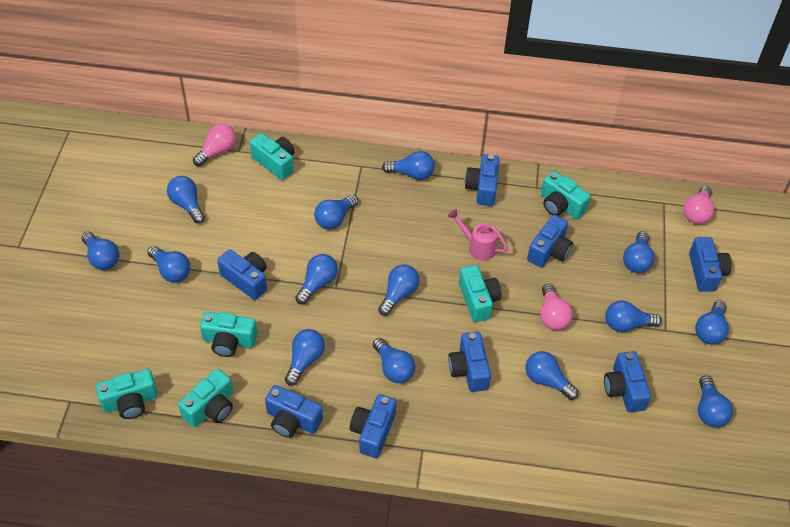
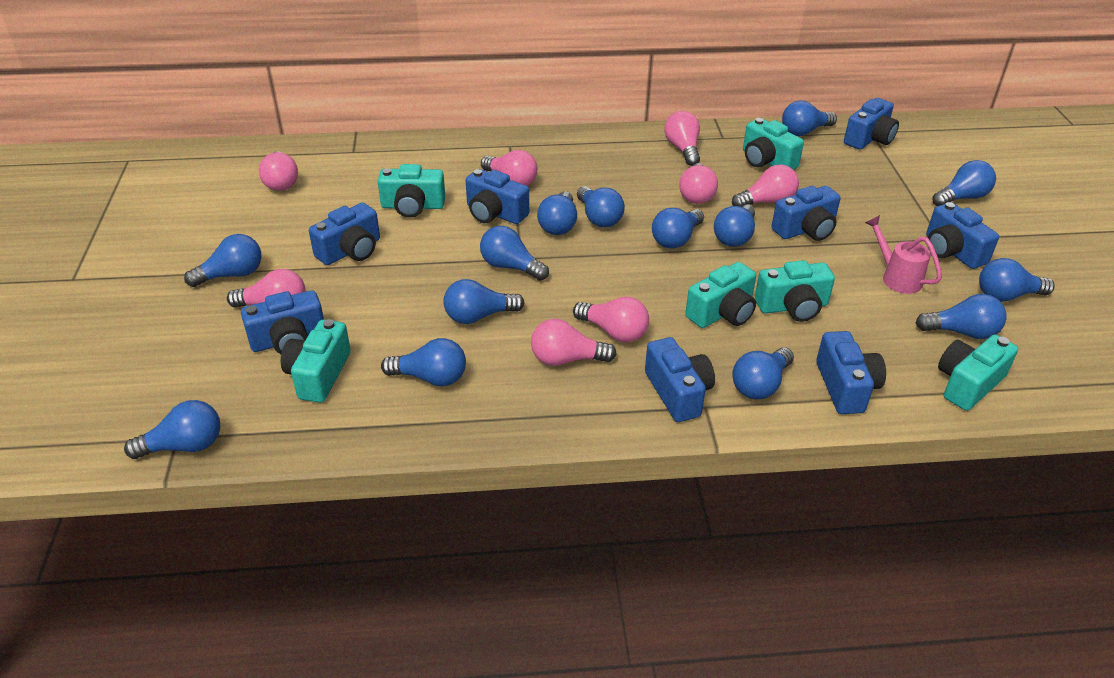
pink light bulb: 3 -> 8

